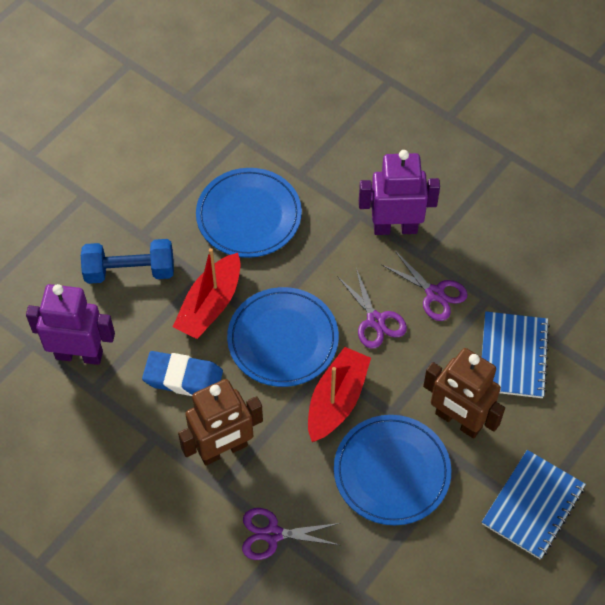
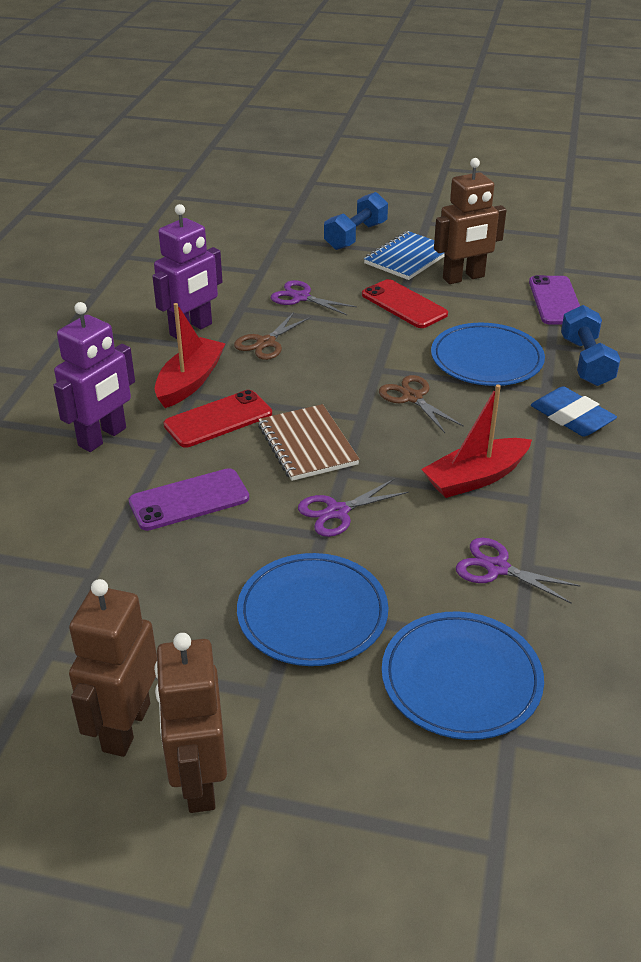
blue dumbbell: 1 -> 2
blue notebook: 2 -> 1
brown notebook: 0 -> 1
brown robot: 2 -> 3
brown scissors: 0 -> 2
purple phone: 0 -> 2
red phone: 0 -> 2

